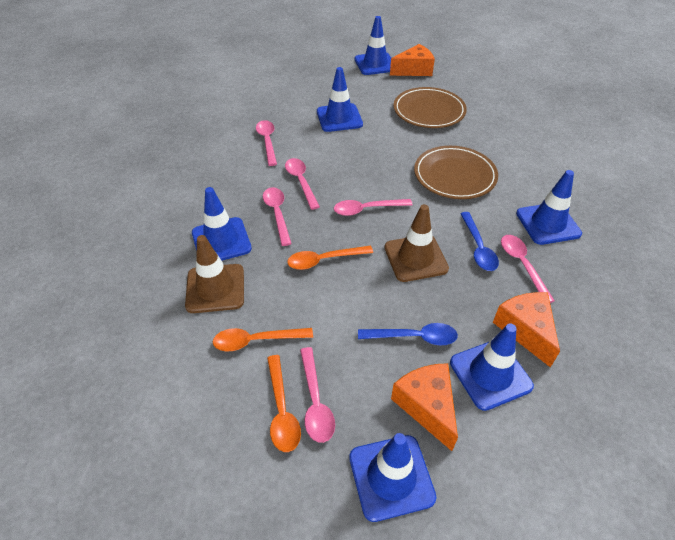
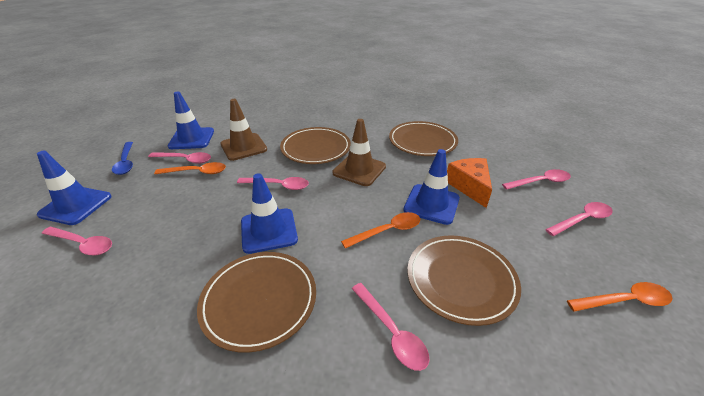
blue spoon: 2 -> 1
blue traffic cone: 6 -> 4
brown plate: 2 -> 4
orange cheese: 3 -> 1

